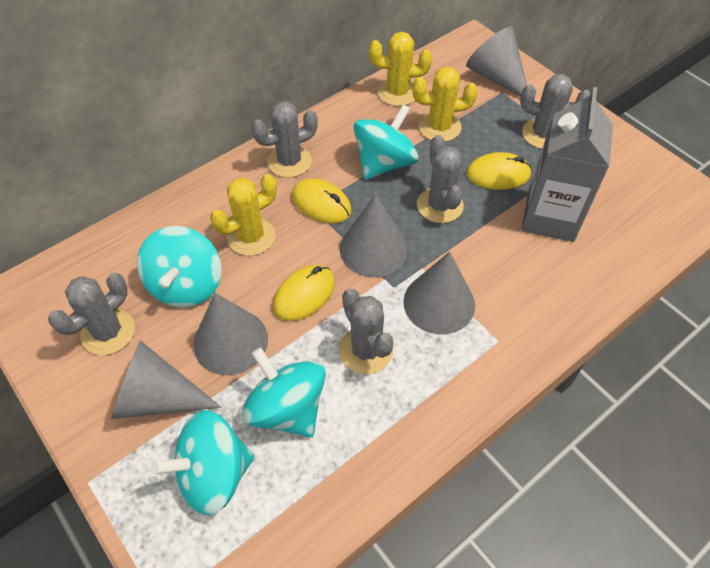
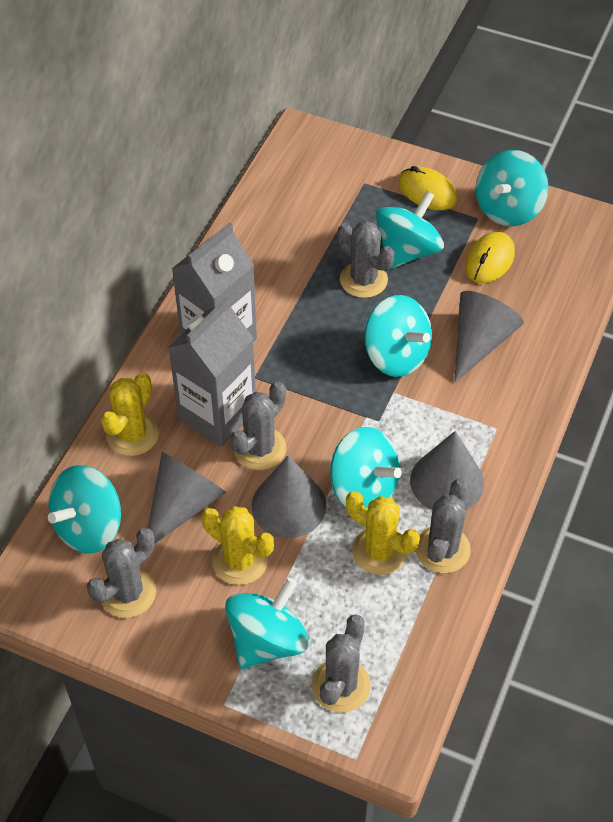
grey carton: 1 -> 2
grey cone: 5 -> 4
turquoise spinning top: 4 -> 6
yellow mouse: 3 -> 2

